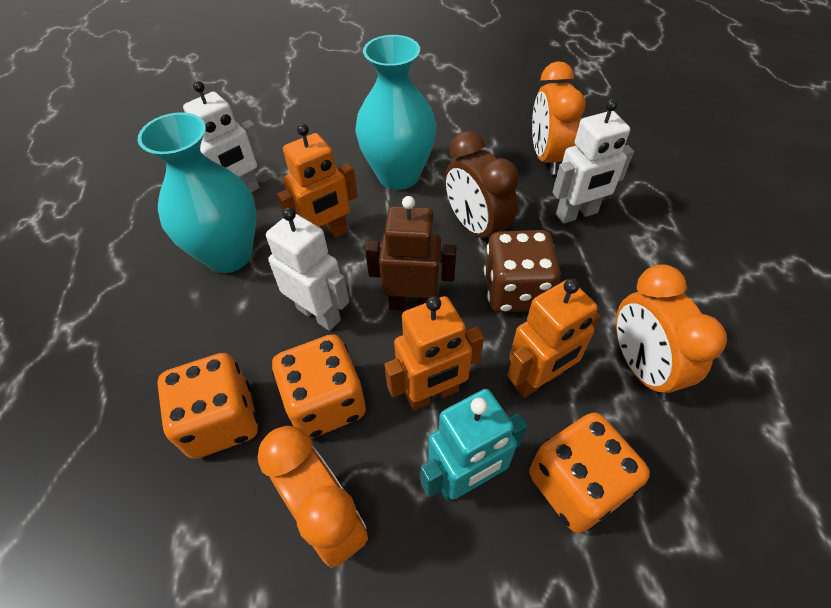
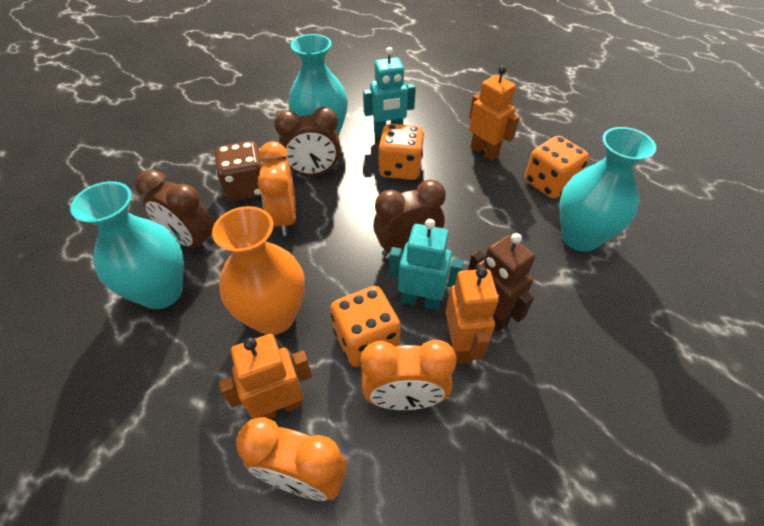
brown clock: 1 -> 3
orange vase: 0 -> 1
turquoise robot: 1 -> 2
turquoise vase: 2 -> 3
white robot: 3 -> 0

